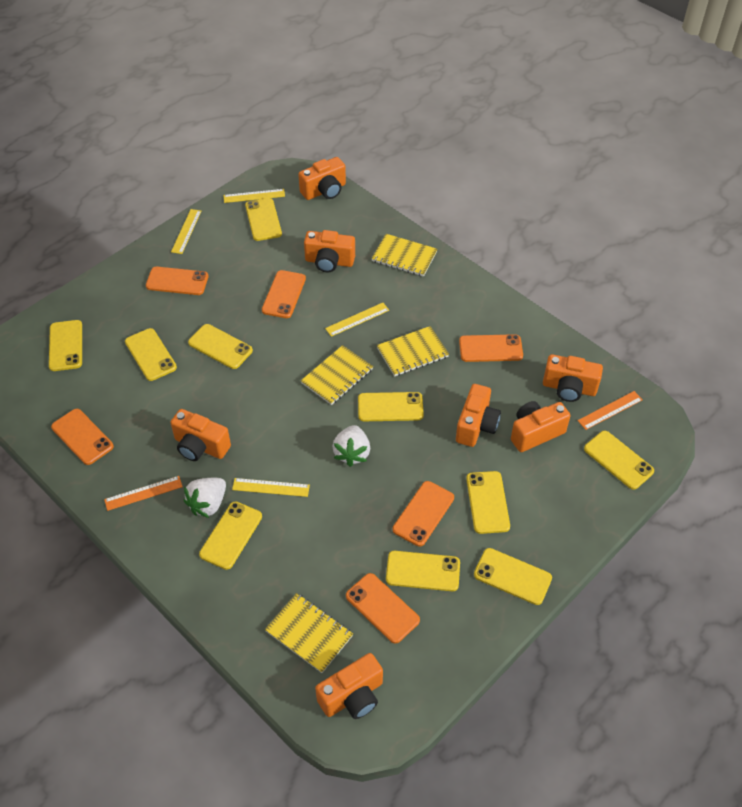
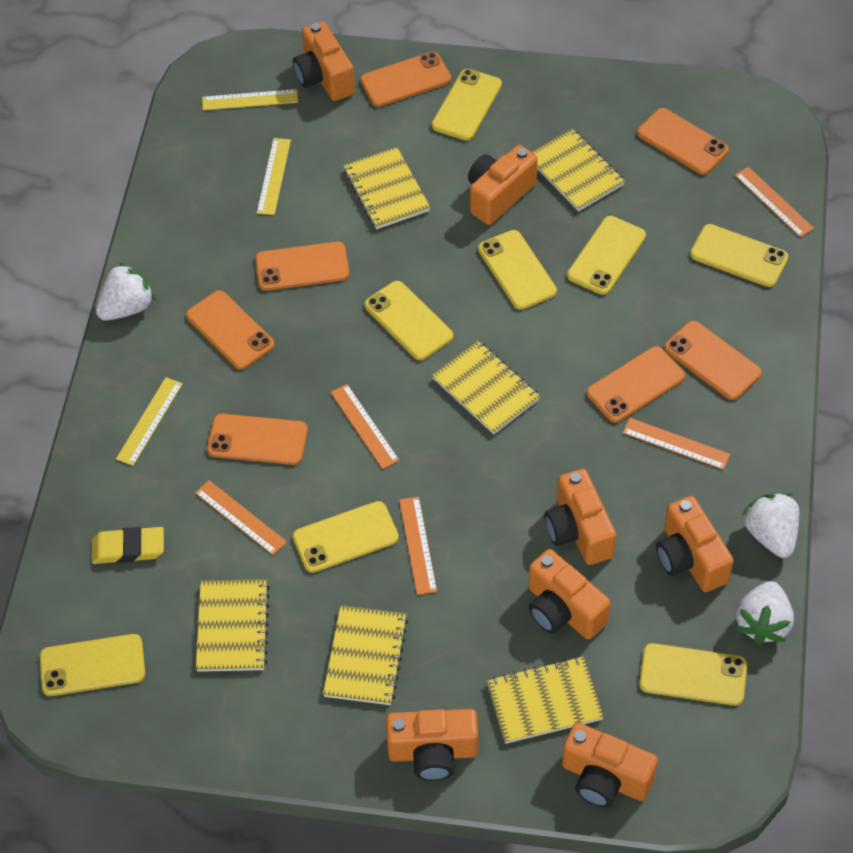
orange phone: 6 -> 7
orange ruler: 2 -> 5
white strawberry: 2 -> 3
yellow eraser: 0 -> 1
yellow notebook: 4 -> 6
yellow phone: 10 -> 8
yellow ruler: 4 -> 3

